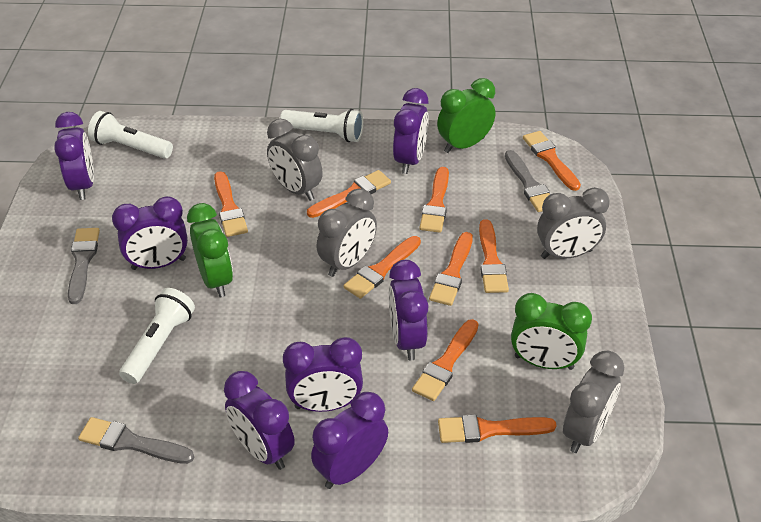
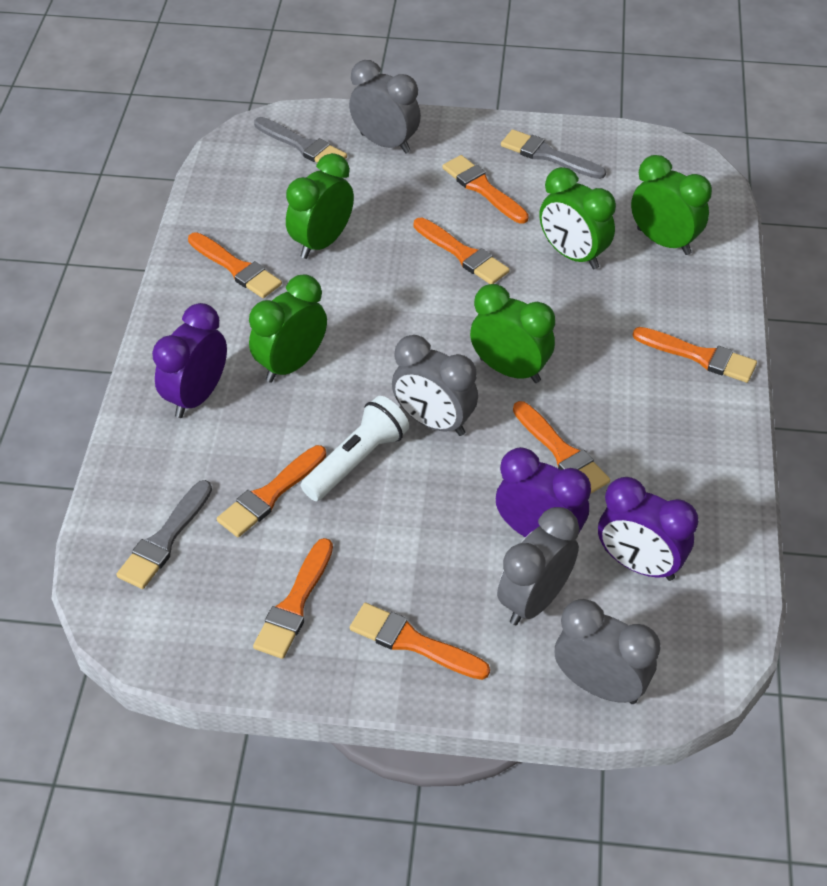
green clock: 3 -> 5
orange brush: 9 -> 8
purple clock: 7 -> 3
white flashlight: 3 -> 1

